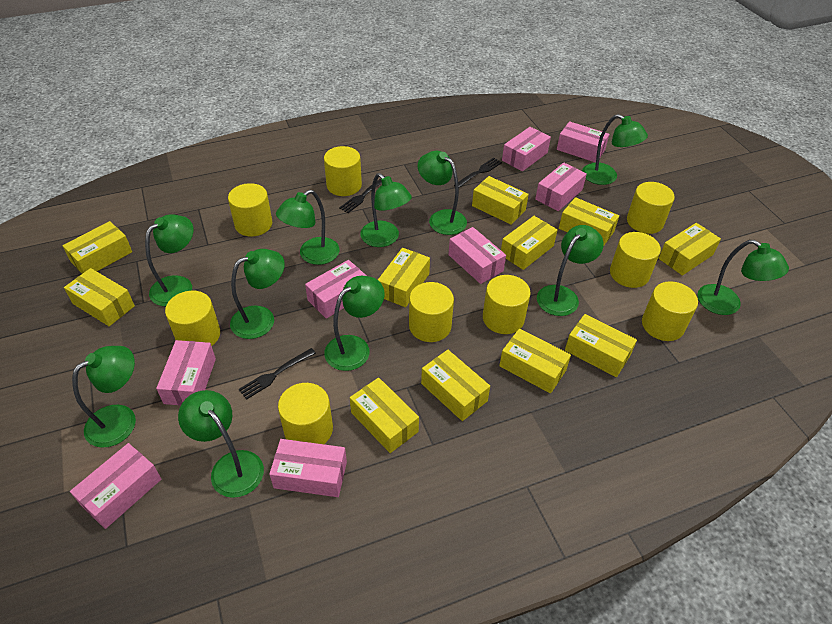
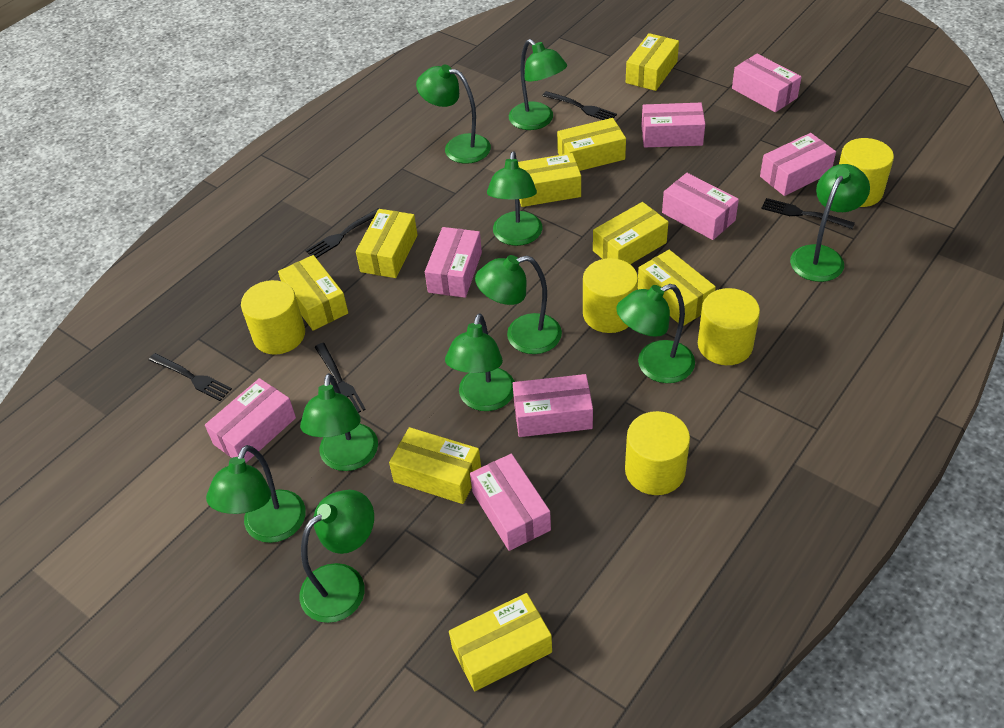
black fork: 3 -> 5
green lamp: 11 -> 10
yellow box: 11 -> 9
yellow cylinder: 9 -> 5

